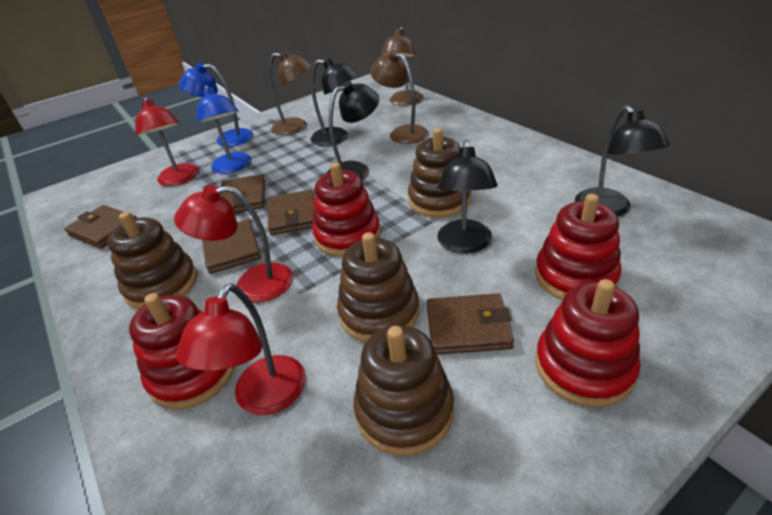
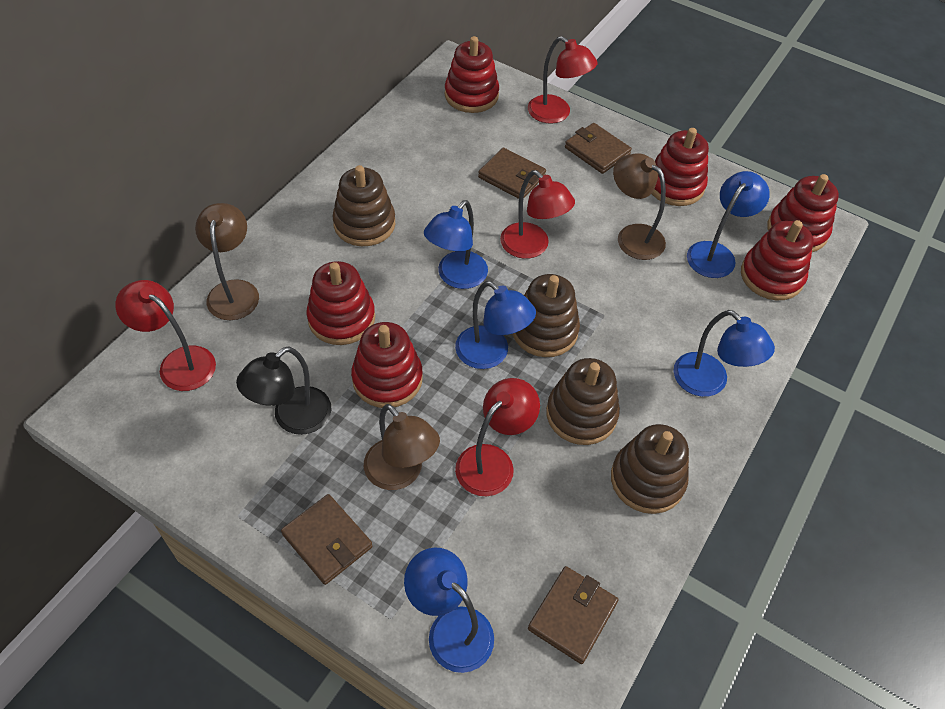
black lamp: 4 -> 1
blue lamp: 2 -> 5
brown wallet: 5 -> 4
red lamp: 3 -> 4
red stacking toy: 4 -> 6

